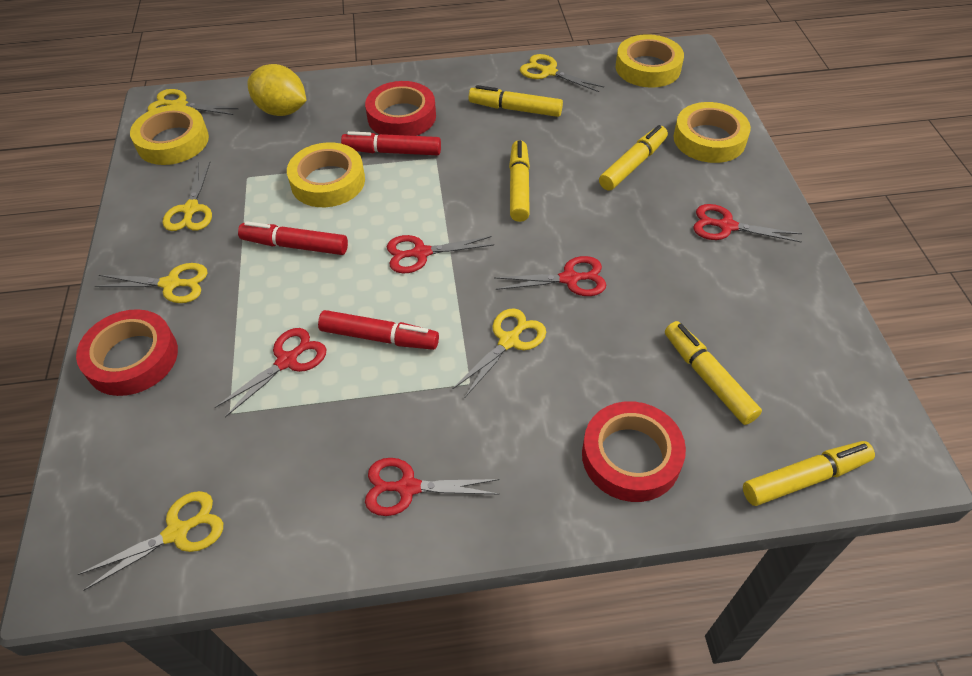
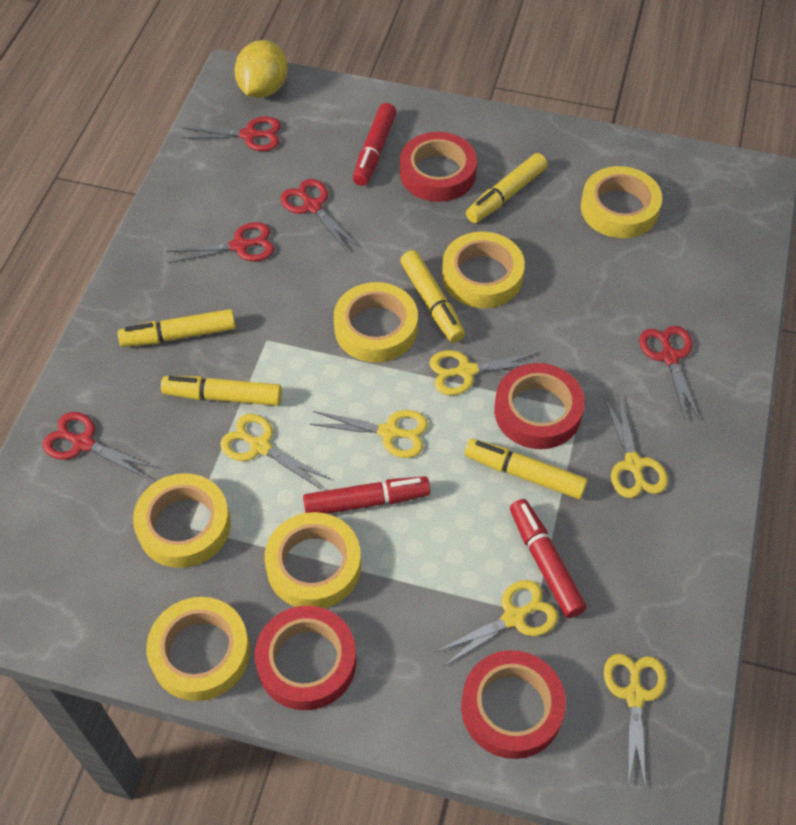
red tape: 3 -> 4
yellow tape: 4 -> 6

